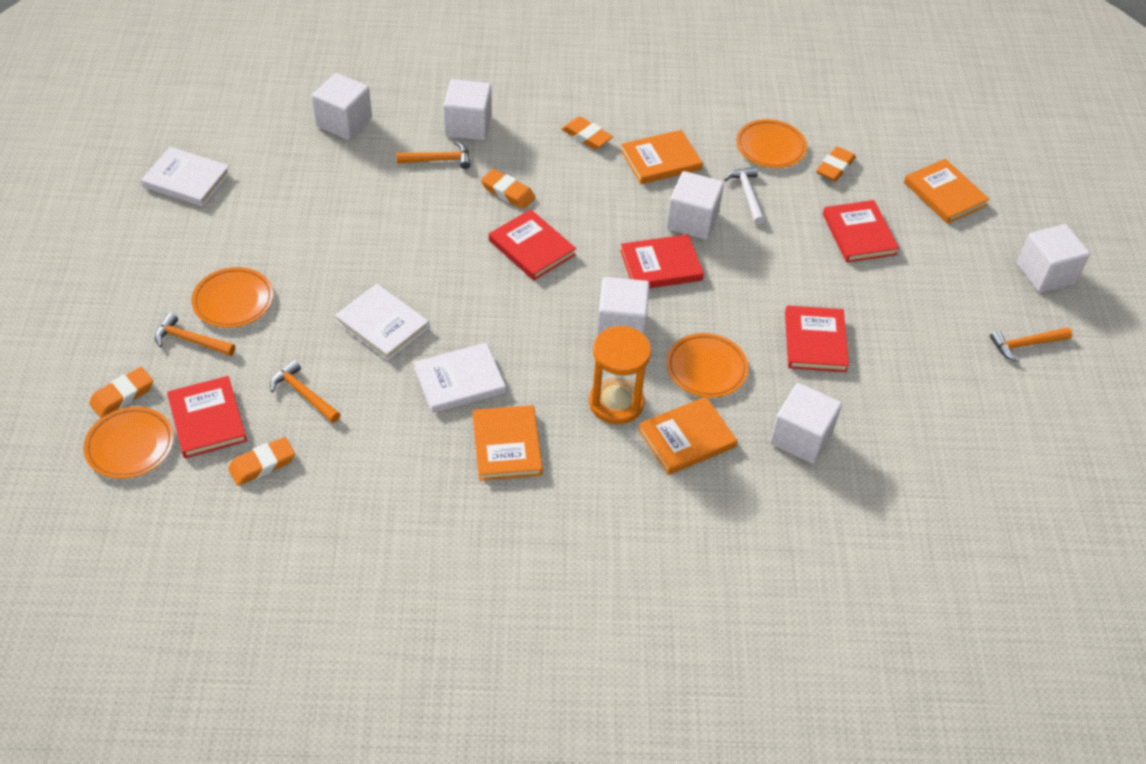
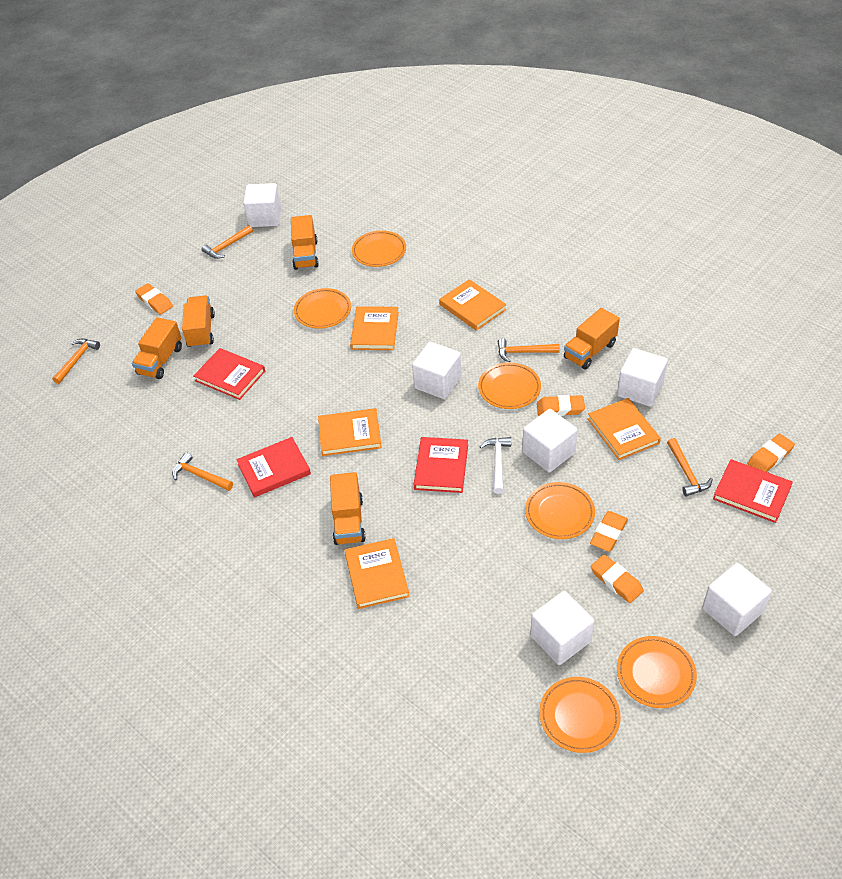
orange book: 4 -> 5
orange hammer: 4 -> 5
orange hourglass: 1 -> 0
orange plate: 4 -> 6
orange truck: 0 -> 5
red book: 5 -> 4
white book: 3 -> 0

